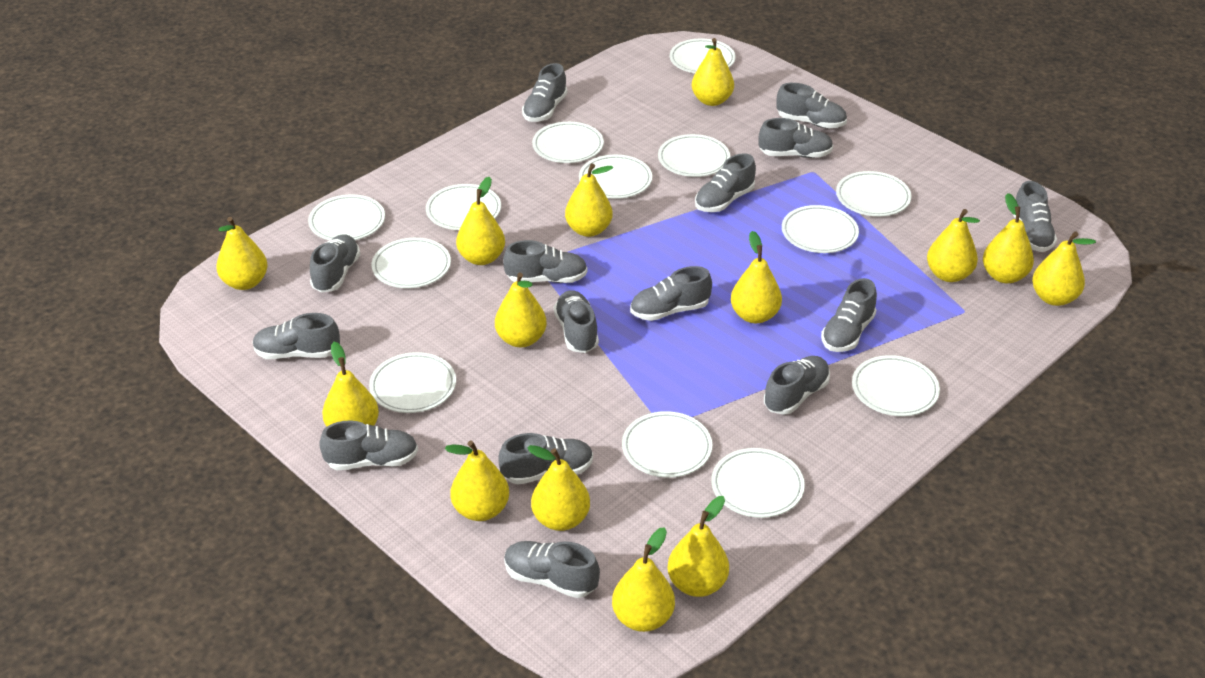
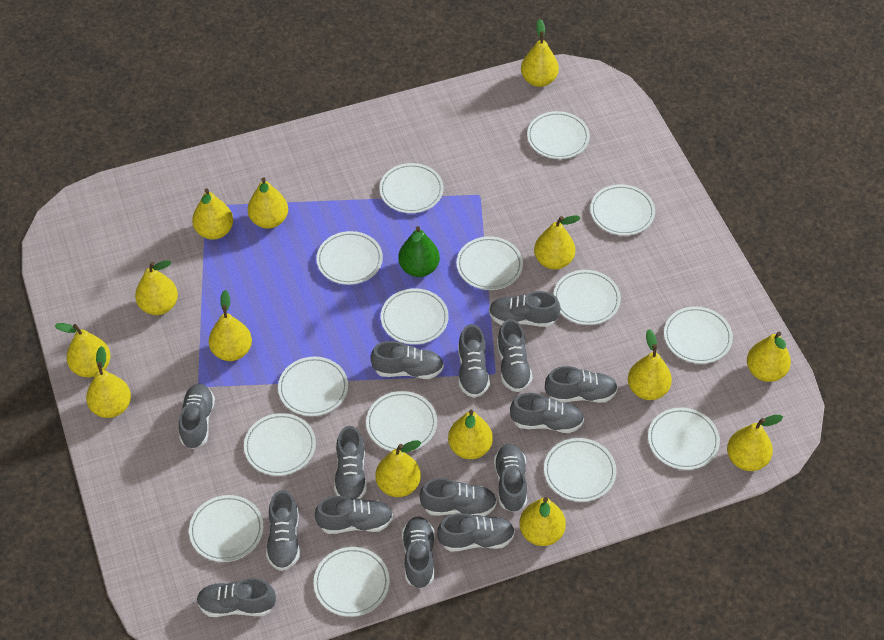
green pear: 0 -> 1
white plate: 13 -> 15

